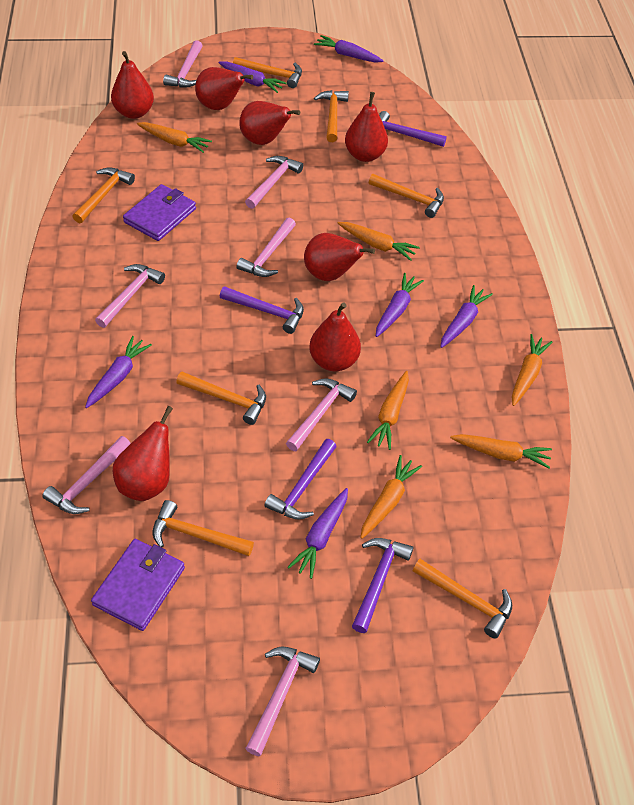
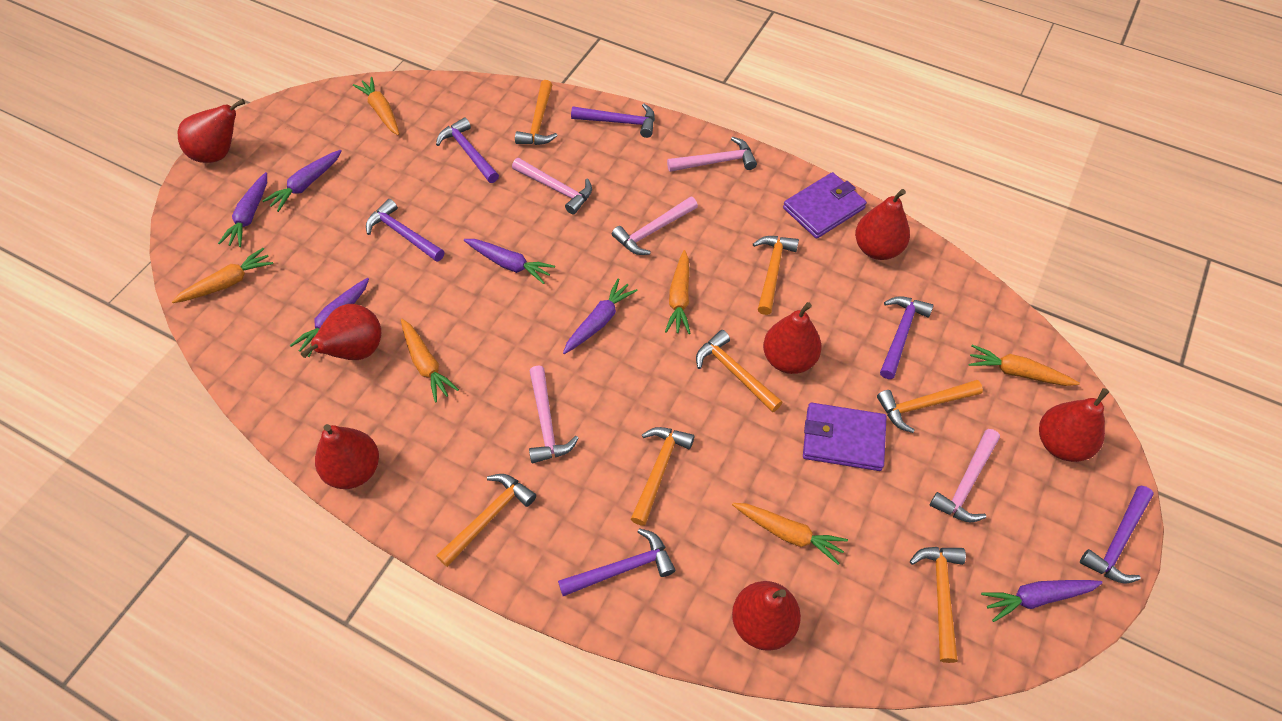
pink hammer: 7 -> 5
purple hammer: 4 -> 6

